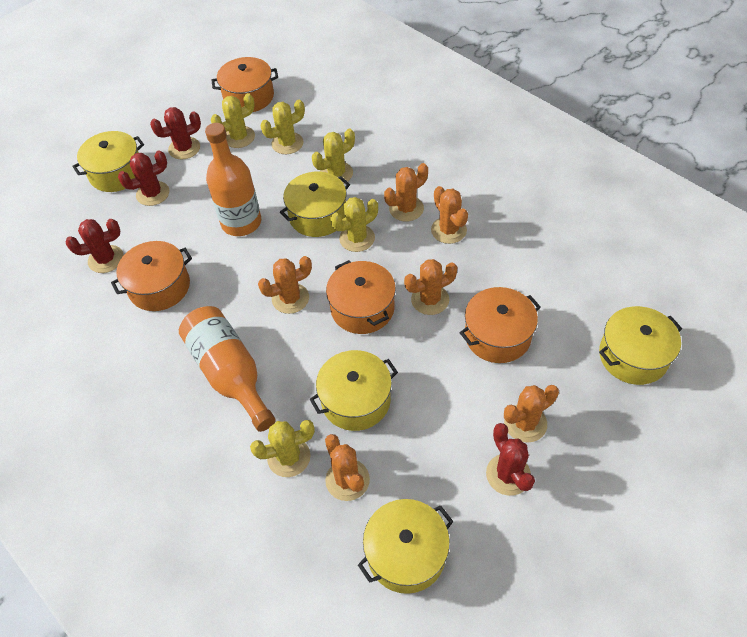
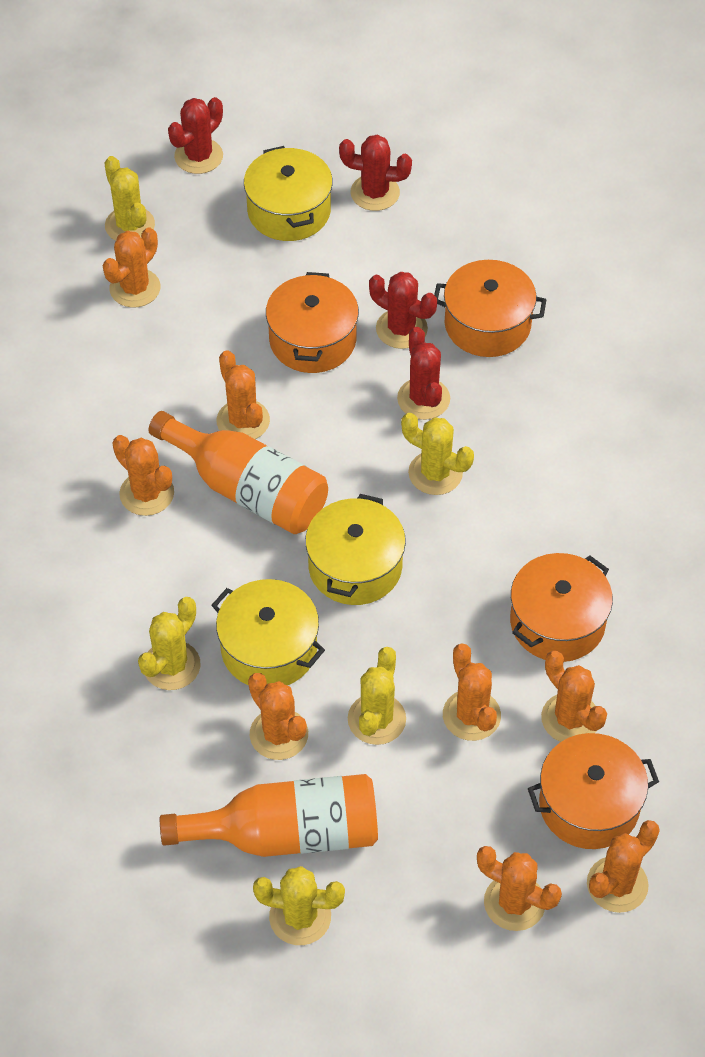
orange cactus: 6 -> 8
yellow pot: 5 -> 3

